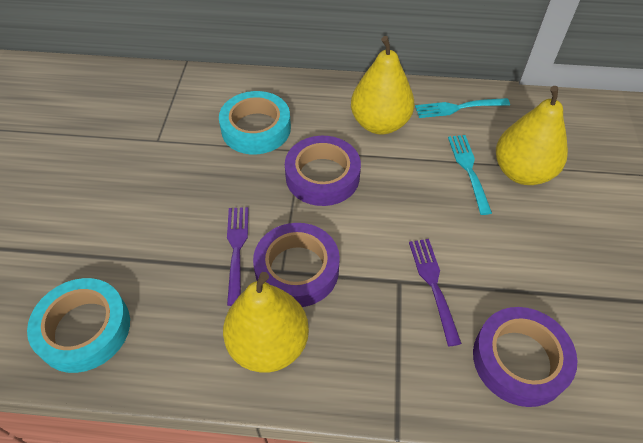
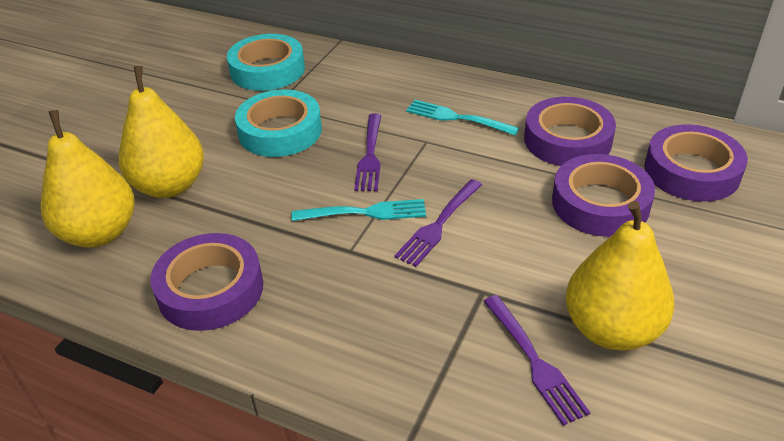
purple fork: 2 -> 3
purple tape: 3 -> 4

